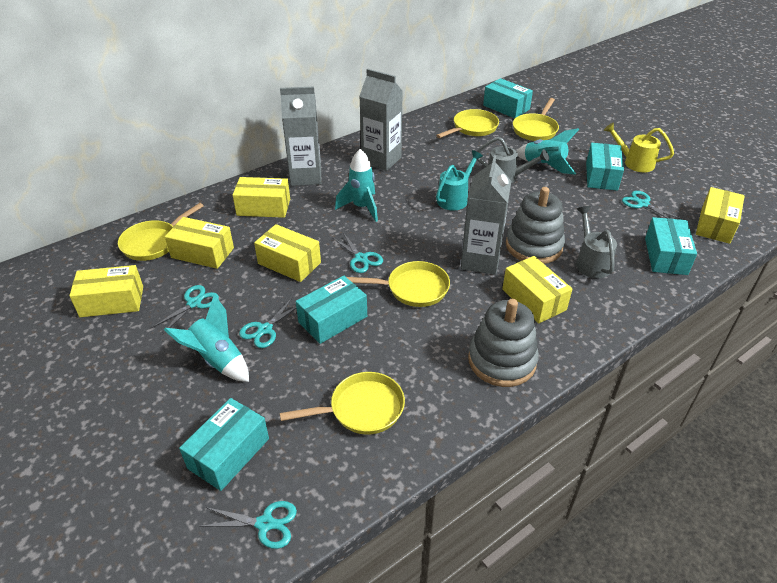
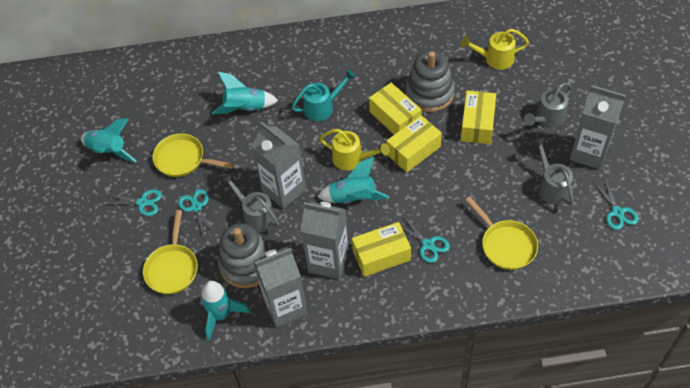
grey carton: 3 -> 4
grey watering can: 2 -> 3
turquoise box: 5 -> 0
turquoise rocket: 3 -> 4
turquoise scissors: 5 -> 4
yellow box: 6 -> 4
yellow pan: 5 -> 3
yellow watering can: 1 -> 2

